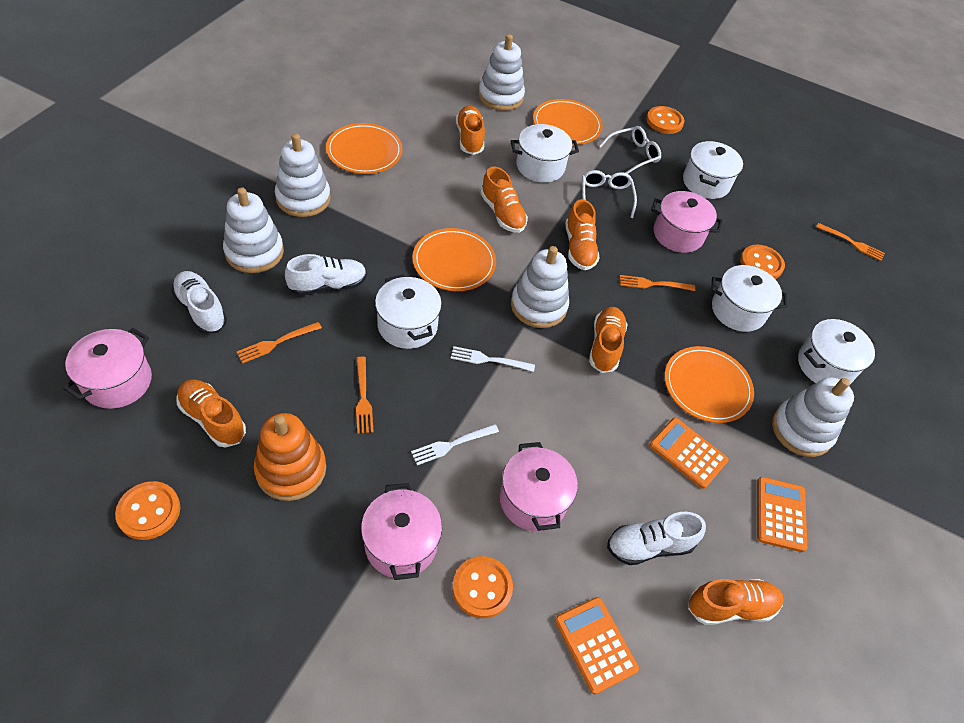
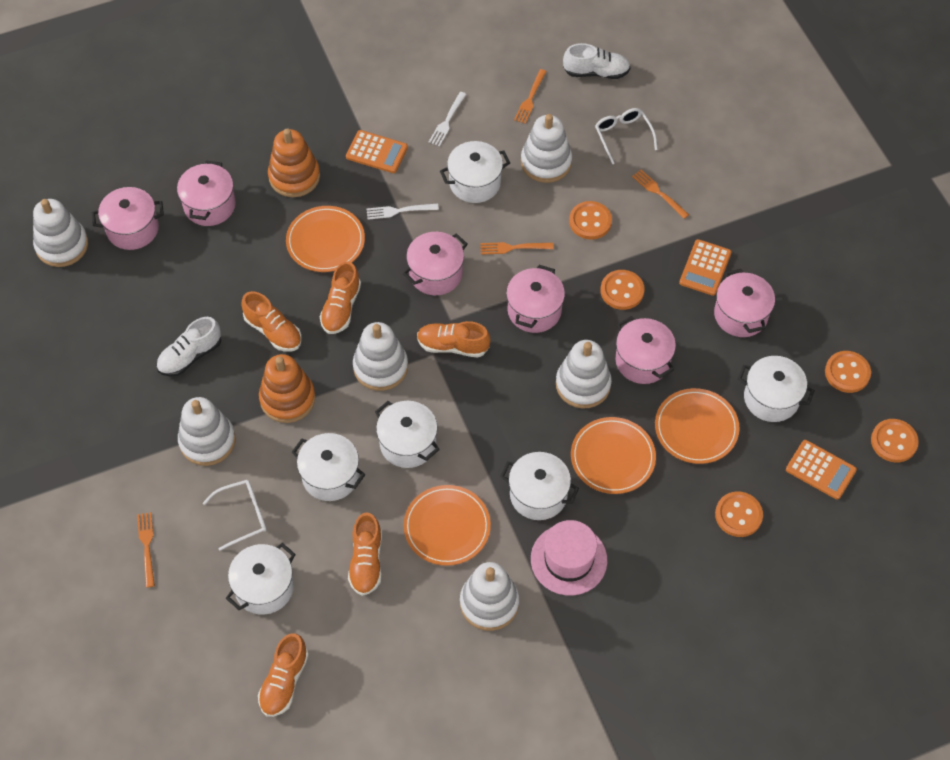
orange button: 4 -> 5
orange shoe: 6 -> 5
orange stacking toy: 1 -> 2
pink hat: 0 -> 1
pink pot: 4 -> 6
white pot: 5 -> 6
white shoe: 3 -> 2
white stacking toy: 5 -> 6

